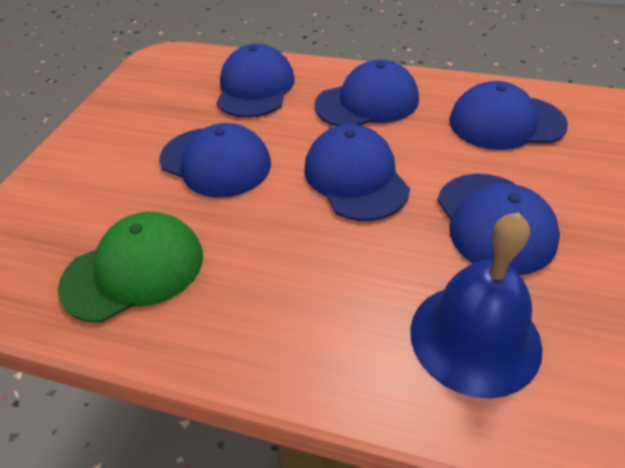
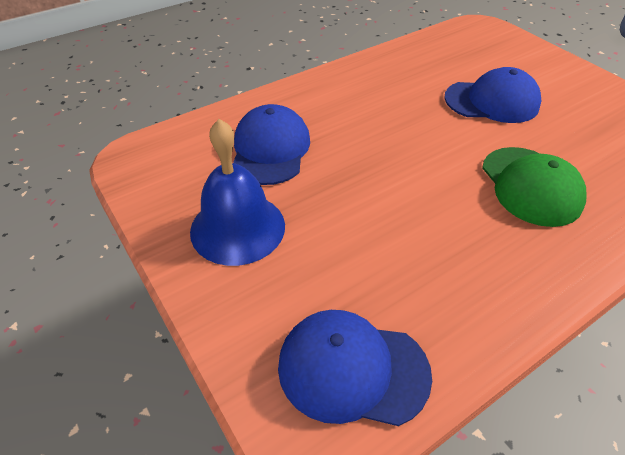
blue cap: 6 -> 3

